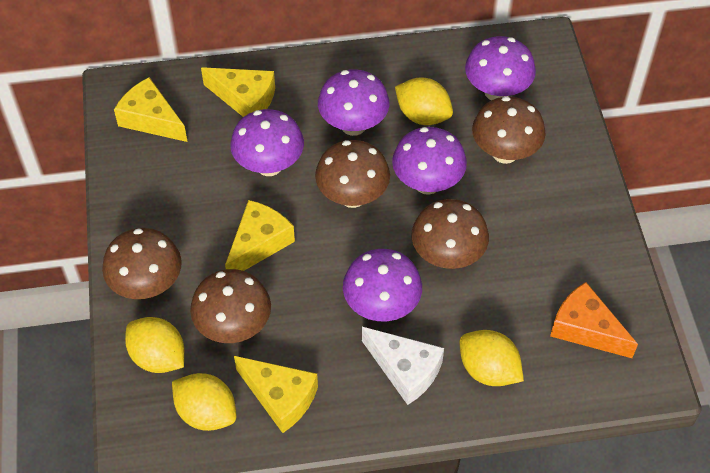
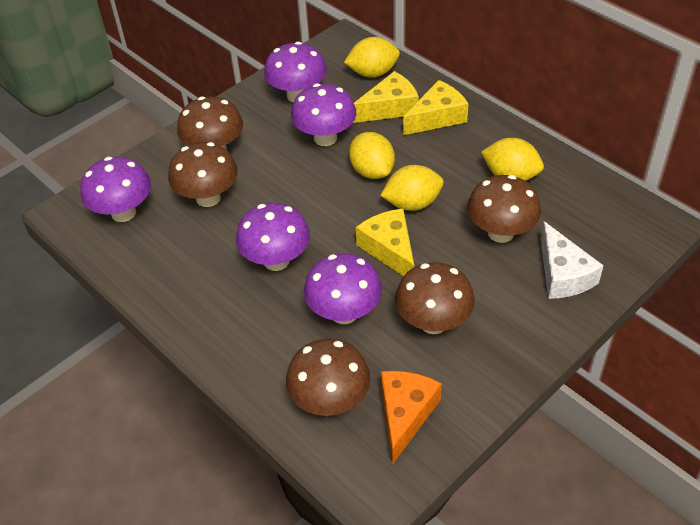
yellow cheese: 4 -> 3

